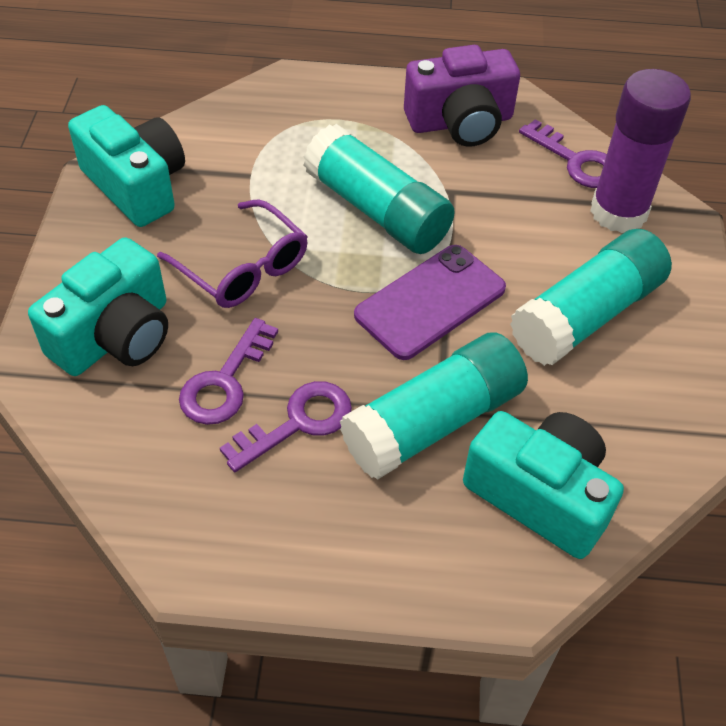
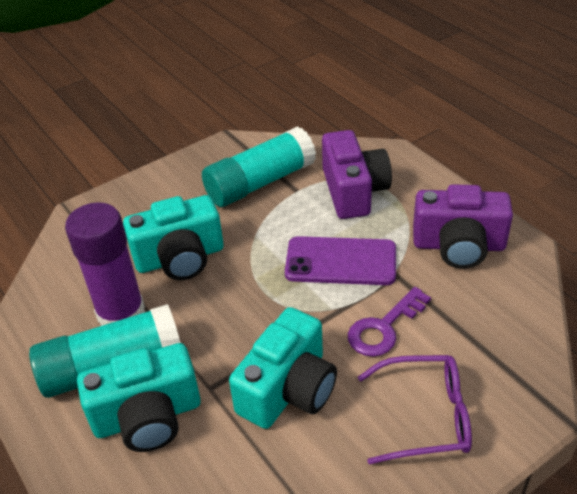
purple camera: 1 -> 2
purple key: 3 -> 1
turquoise glue stick: 3 -> 2

